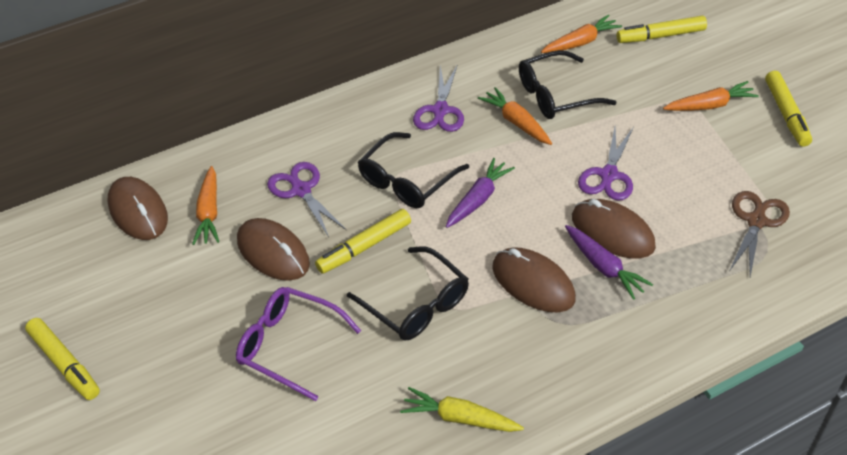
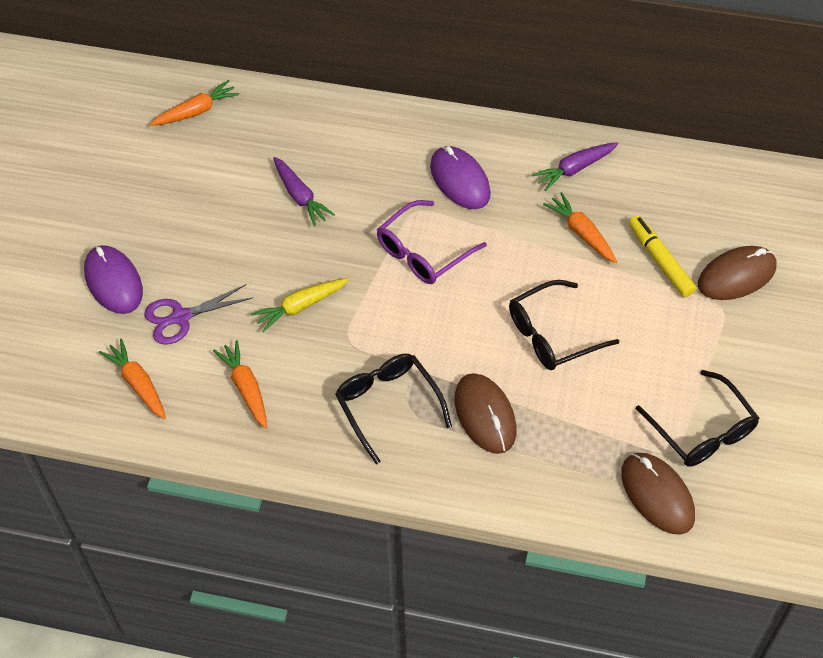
brown mouse: 4 -> 3
brown scissors: 1 -> 0
purple mouse: 0 -> 2
purple scissors: 3 -> 1
yellow marker: 4 -> 1

